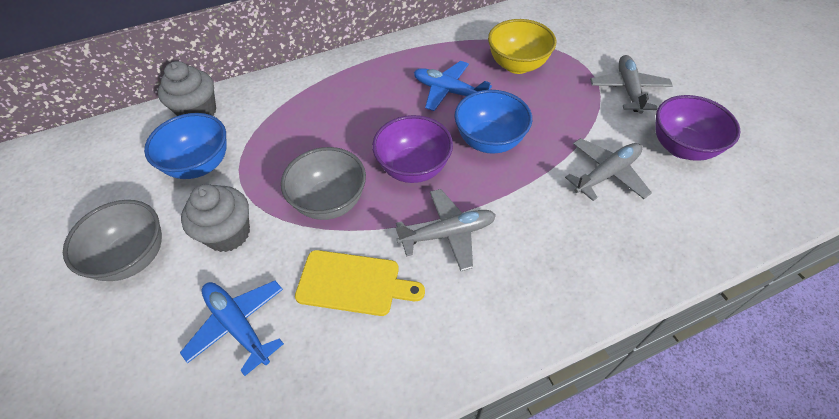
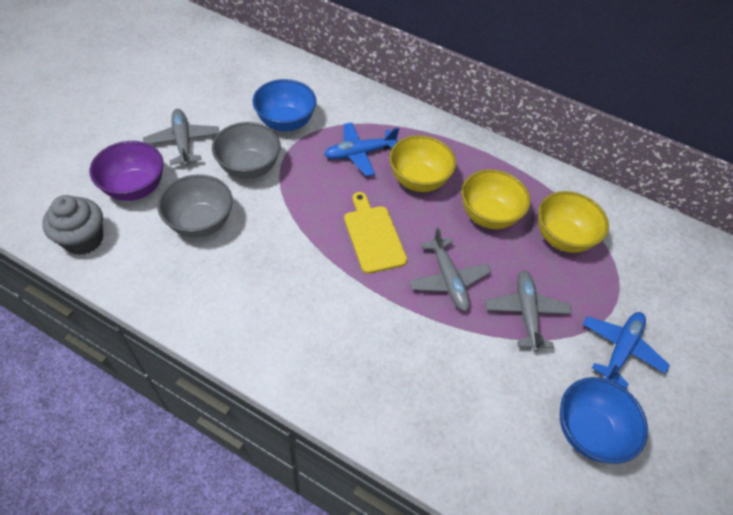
grey cupcake: 2 -> 1
purple bowl: 2 -> 1
yellow bowl: 1 -> 3

